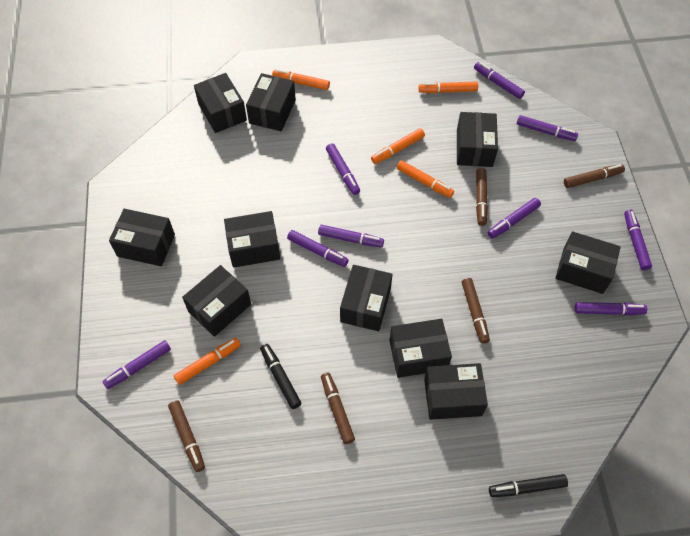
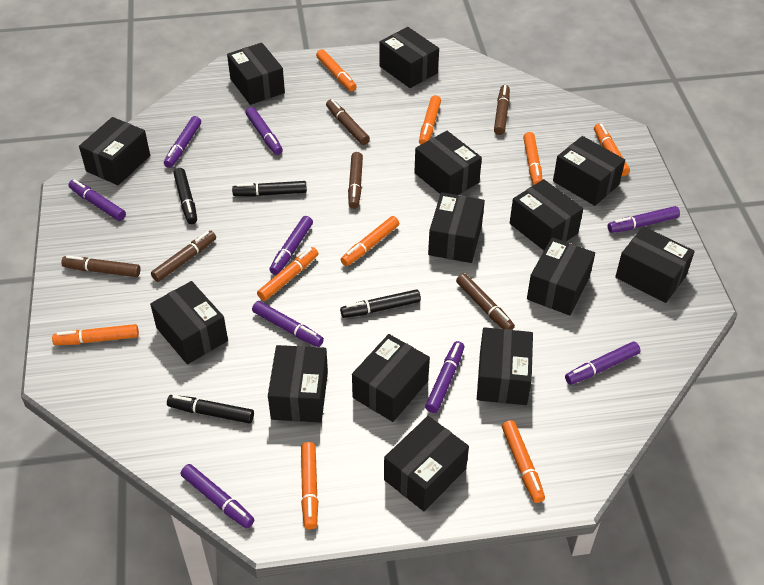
black box: 10 -> 14
black marker: 2 -> 4
brown marker: 5 -> 6
orange marker: 5 -> 9

